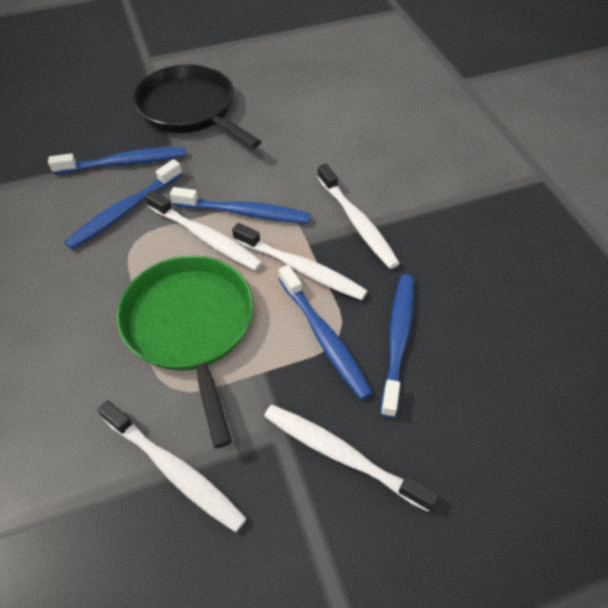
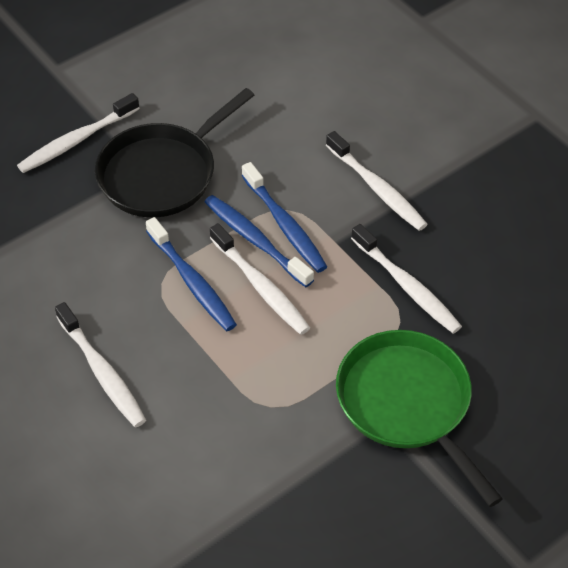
blue toothbrush: 5 -> 3

